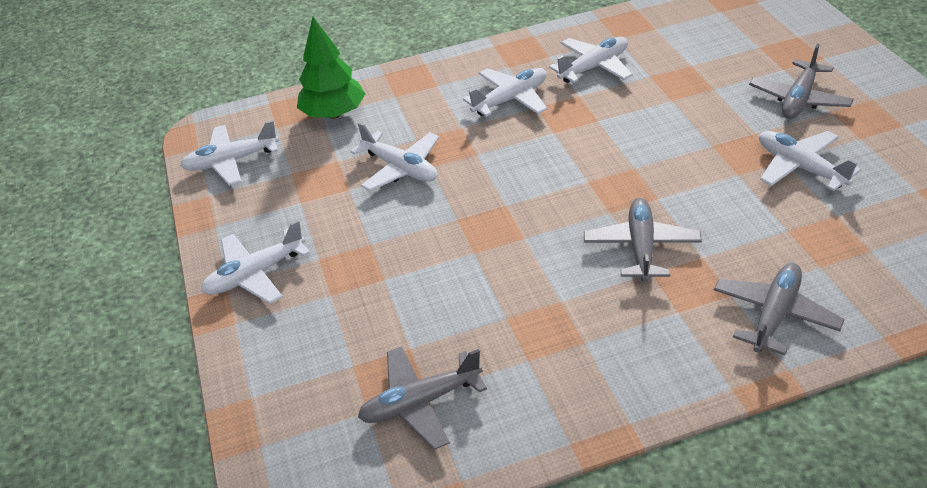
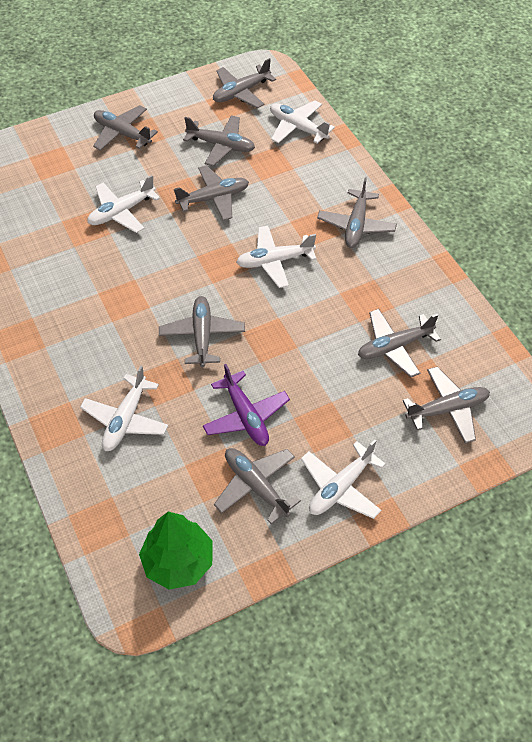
grey plane: 4 -> 9
purple plane: 0 -> 1
white plane: 6 -> 5

